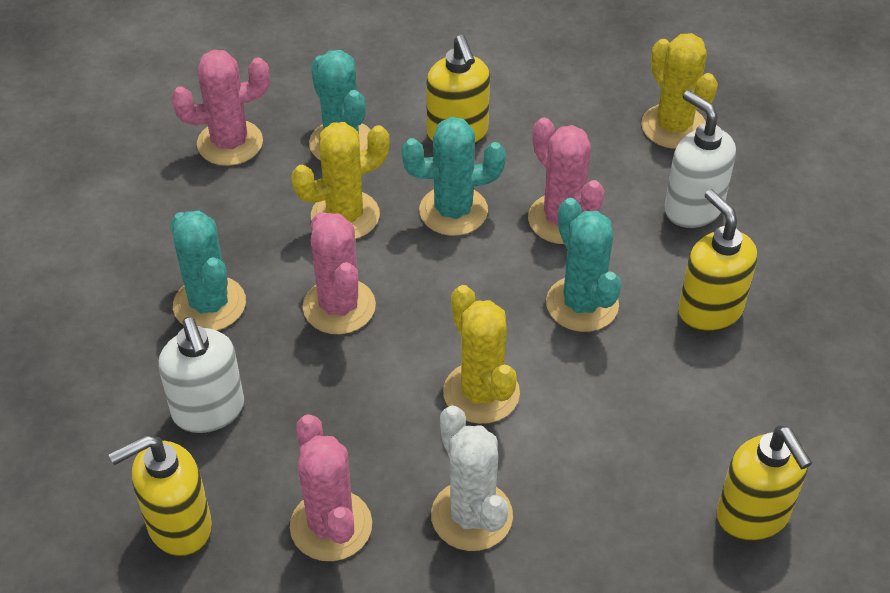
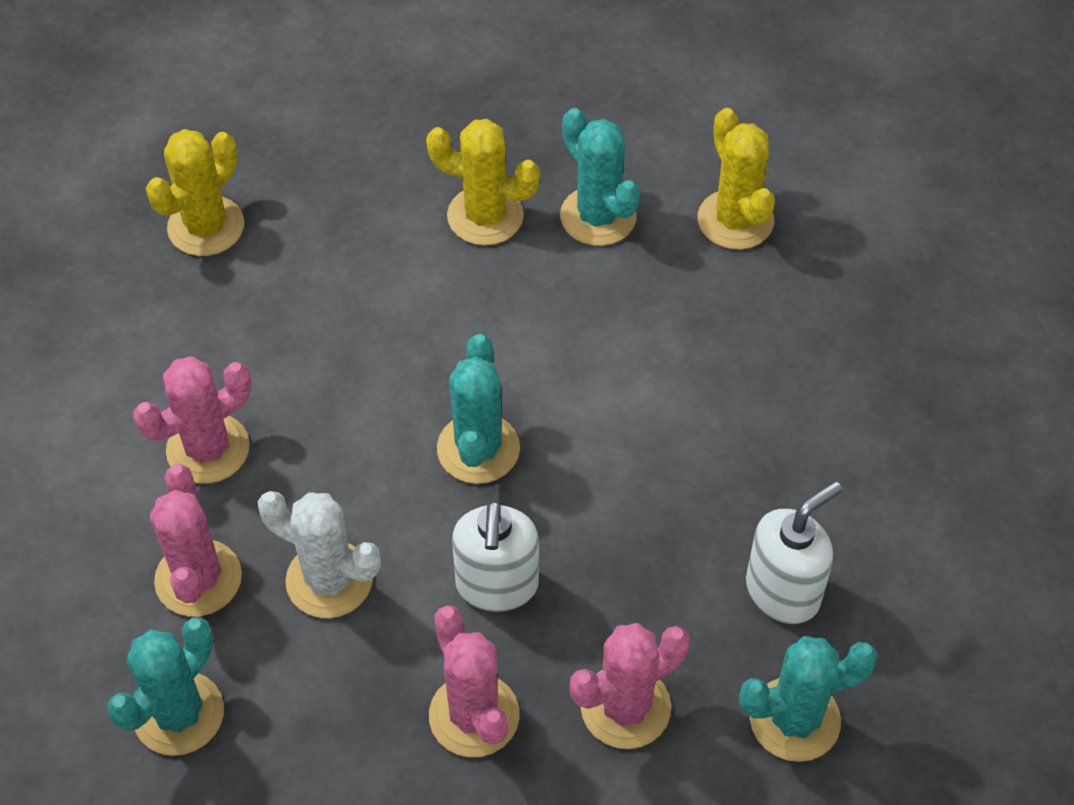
yellow soap dispenser: 4 -> 0

